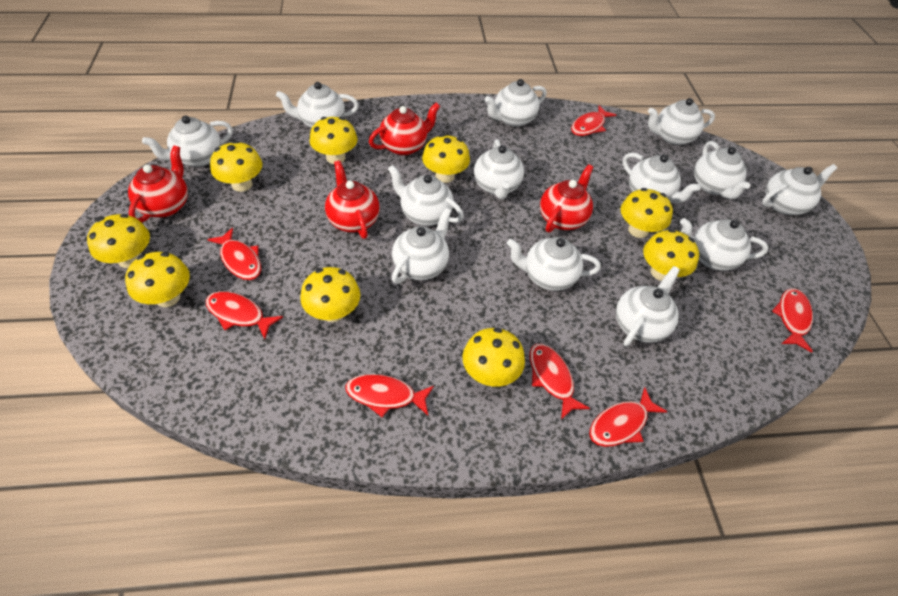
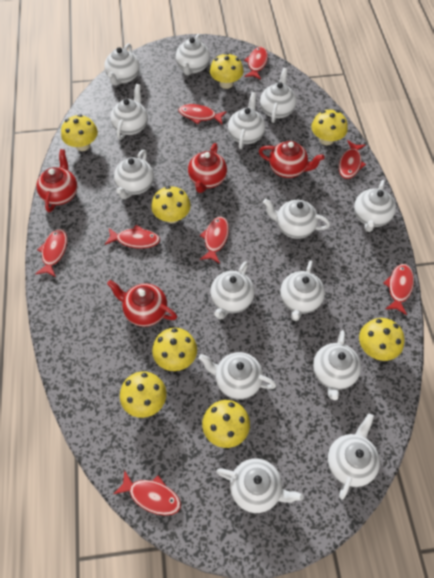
red fish: 7 -> 8
white teapot: 13 -> 14
yellow mushroom: 9 -> 8

